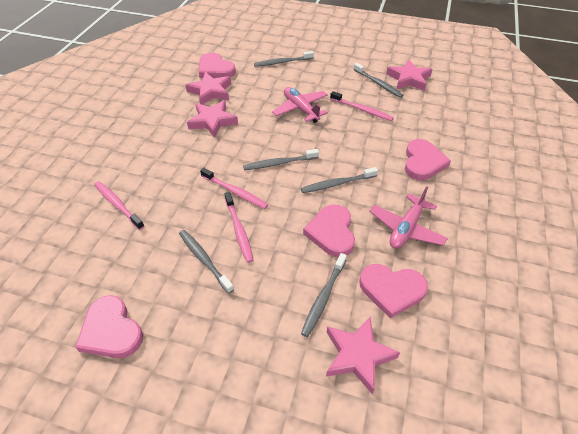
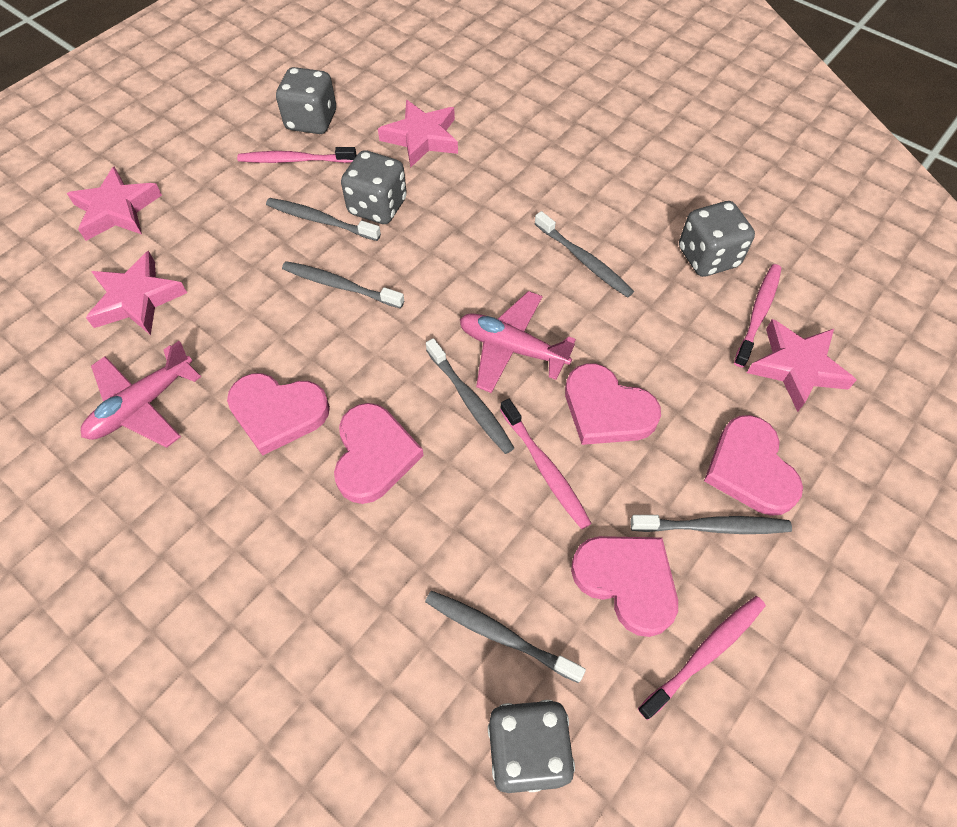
grey dice: 0 -> 4

